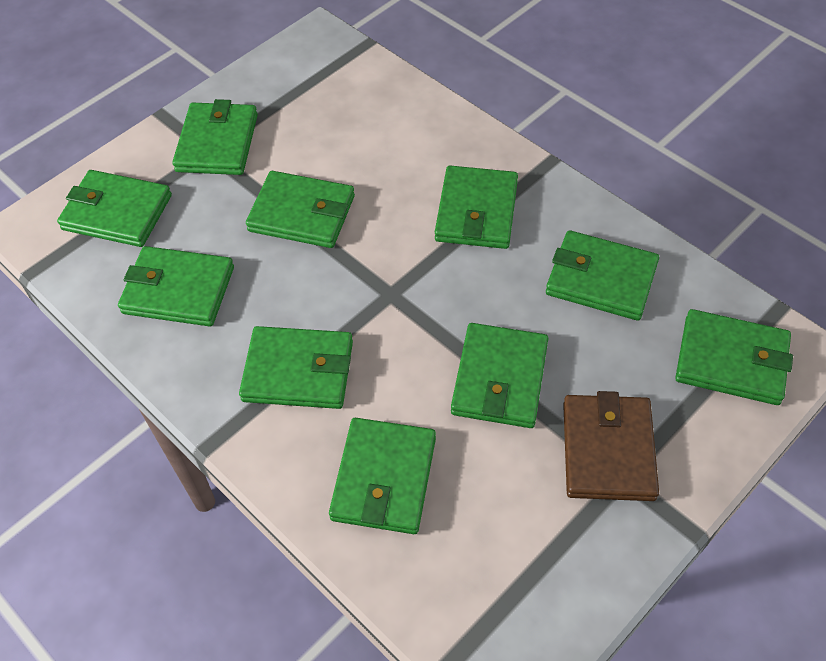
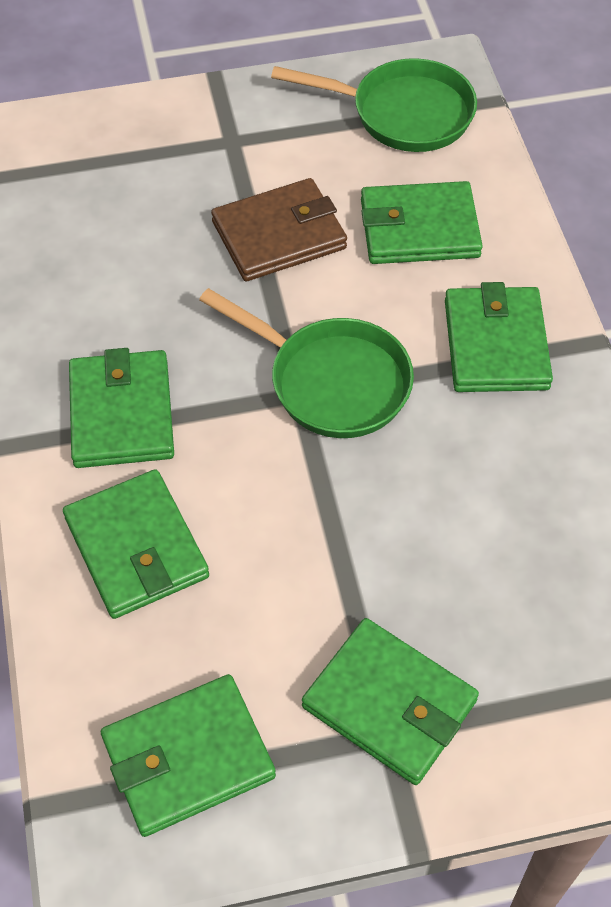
green pan: 0 -> 2
green wallet: 10 -> 6

